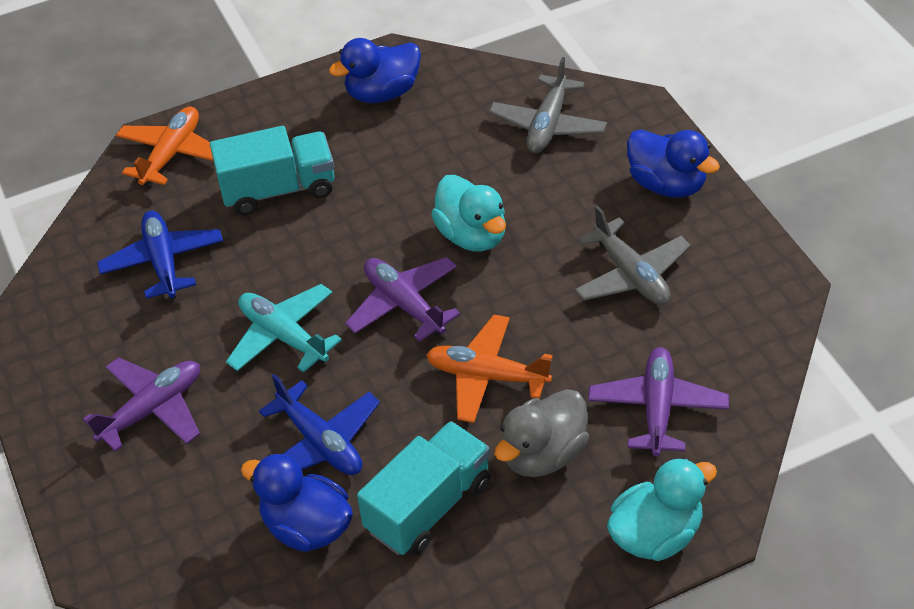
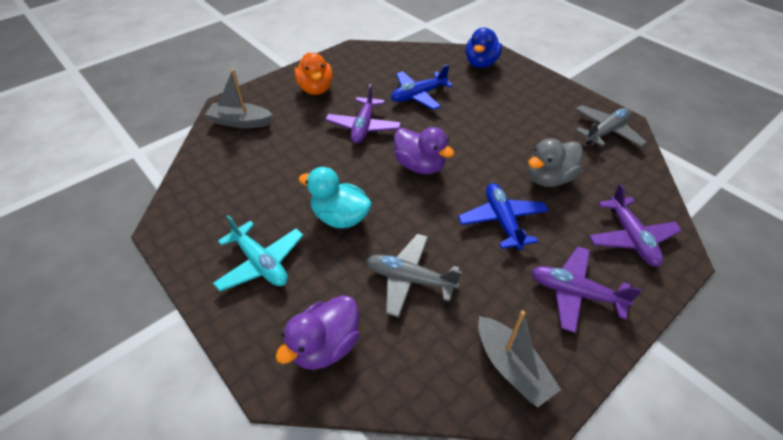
blue duck: 3 -> 1
grey boat: 0 -> 2
orange duck: 0 -> 1
orange plane: 2 -> 0
purple duck: 0 -> 2
turquoise duck: 2 -> 1
turquoise truck: 2 -> 0

